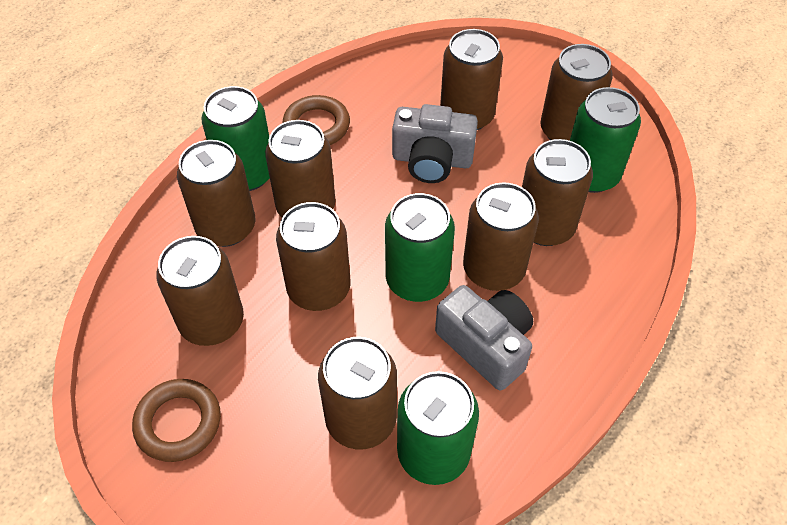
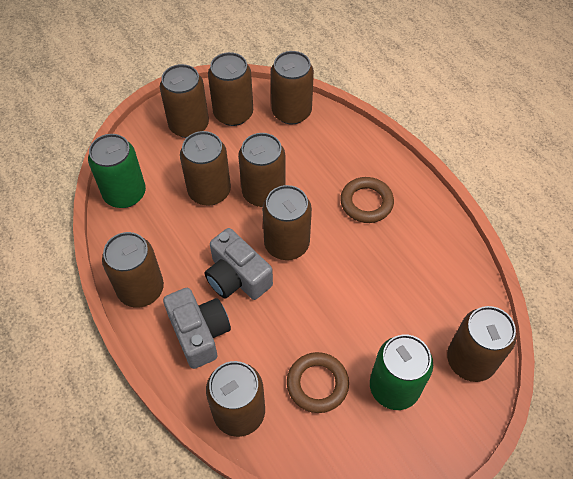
green can: 4 -> 2

